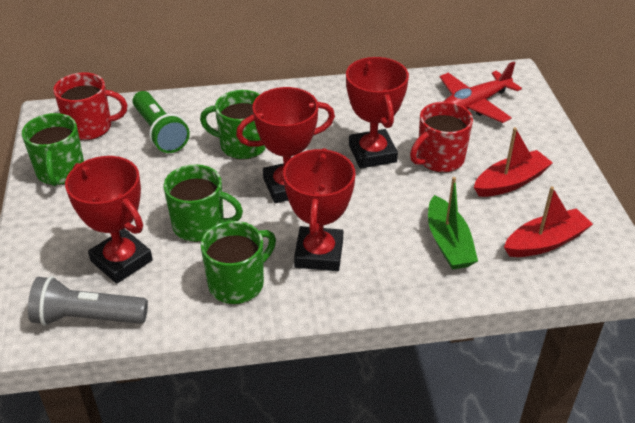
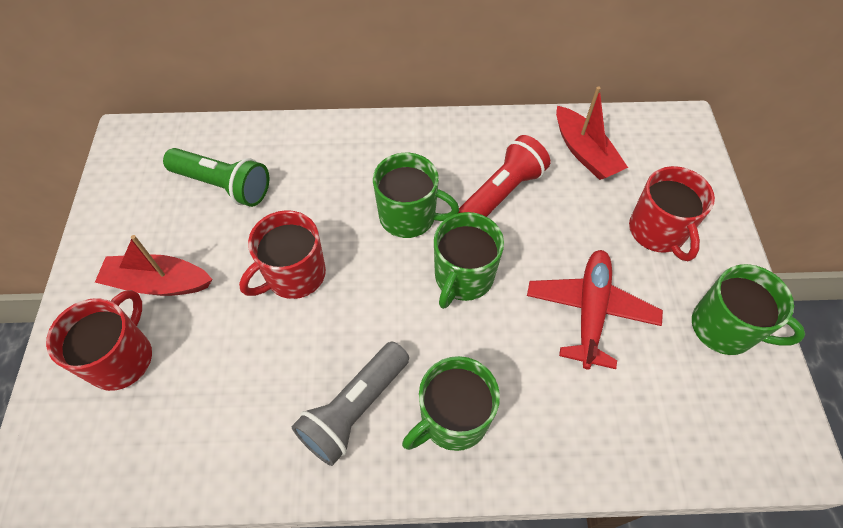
green boat: 1 -> 0
red flashlight: 0 -> 1
red mug: 2 -> 3
red trophy: 4 -> 0

